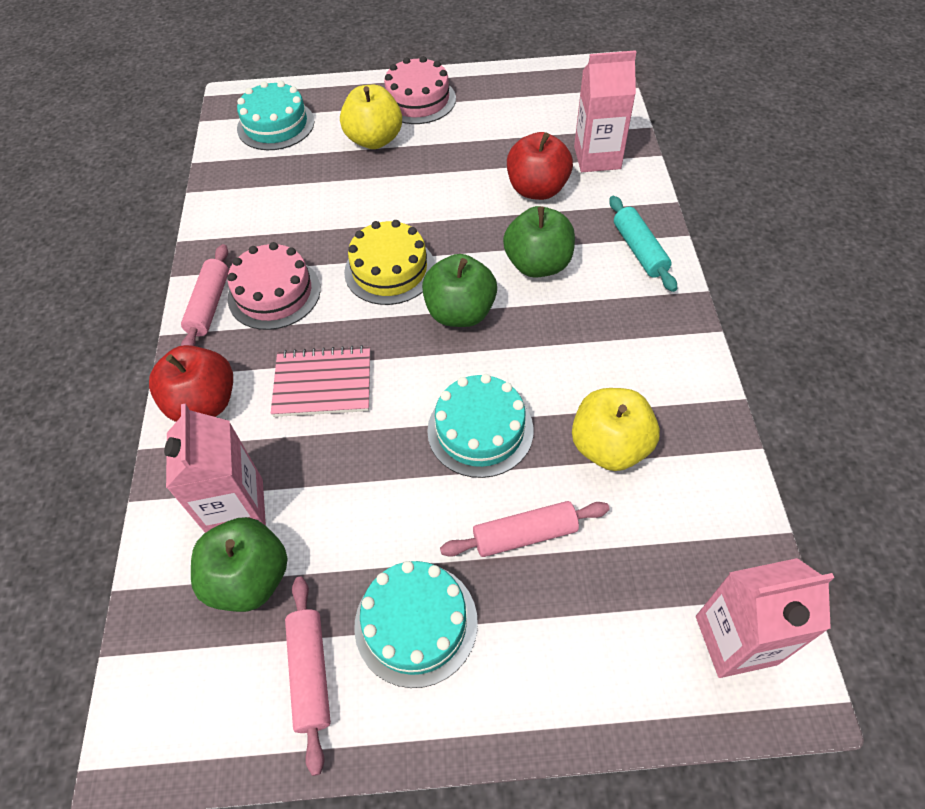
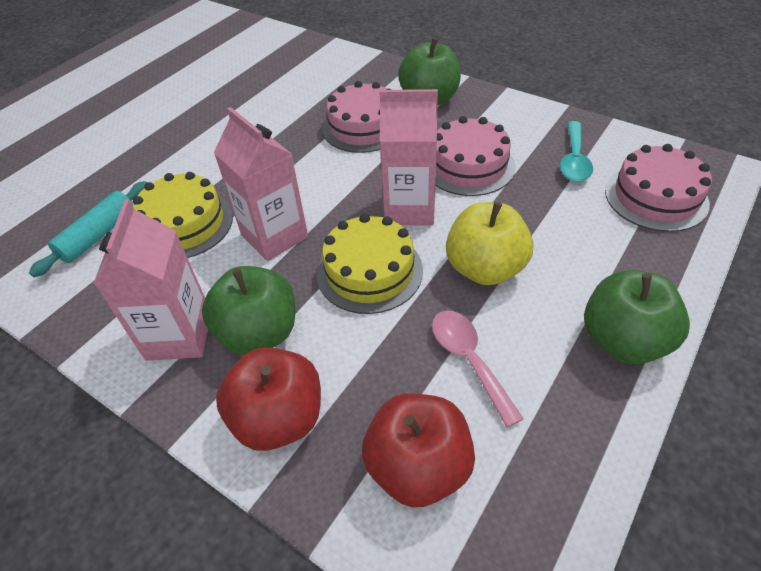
pink cake: 2 -> 3
pink notebook: 1 -> 0
pink rolling pin: 3 -> 0
pink spoon: 0 -> 1
turquoise cake: 3 -> 0
turquoise spoon: 0 -> 1
yellow apple: 2 -> 1
yellow cake: 1 -> 2

